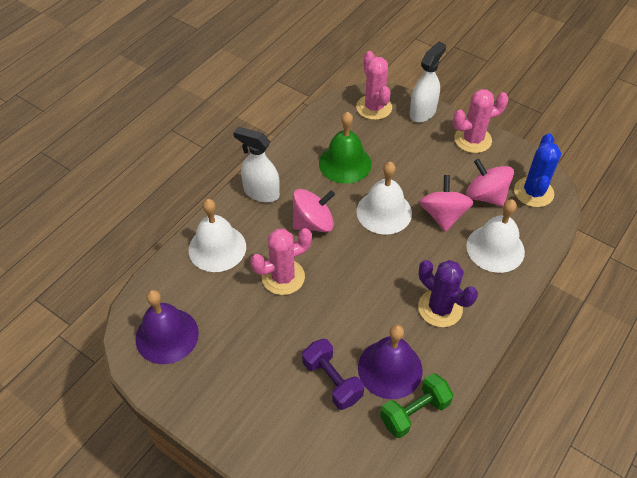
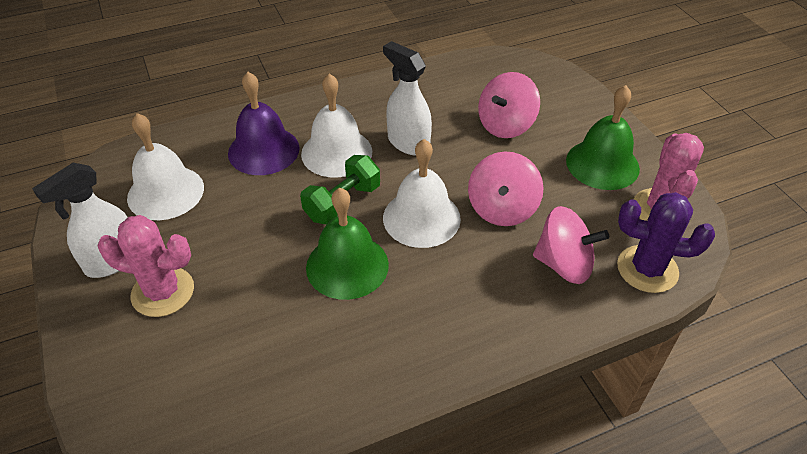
blue cactus: 1 -> 0
green bell: 1 -> 2
pink cactus: 3 -> 2
purple bell: 2 -> 1
purple dumbbell: 1 -> 0

